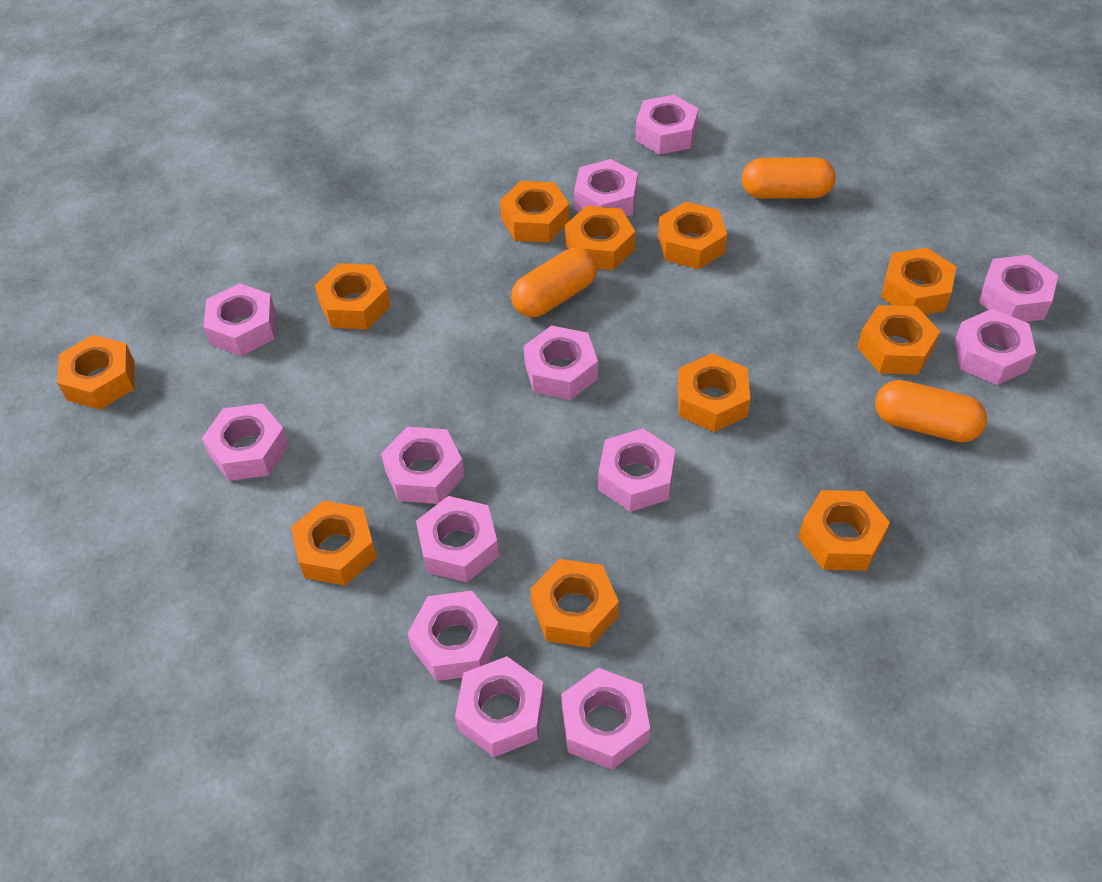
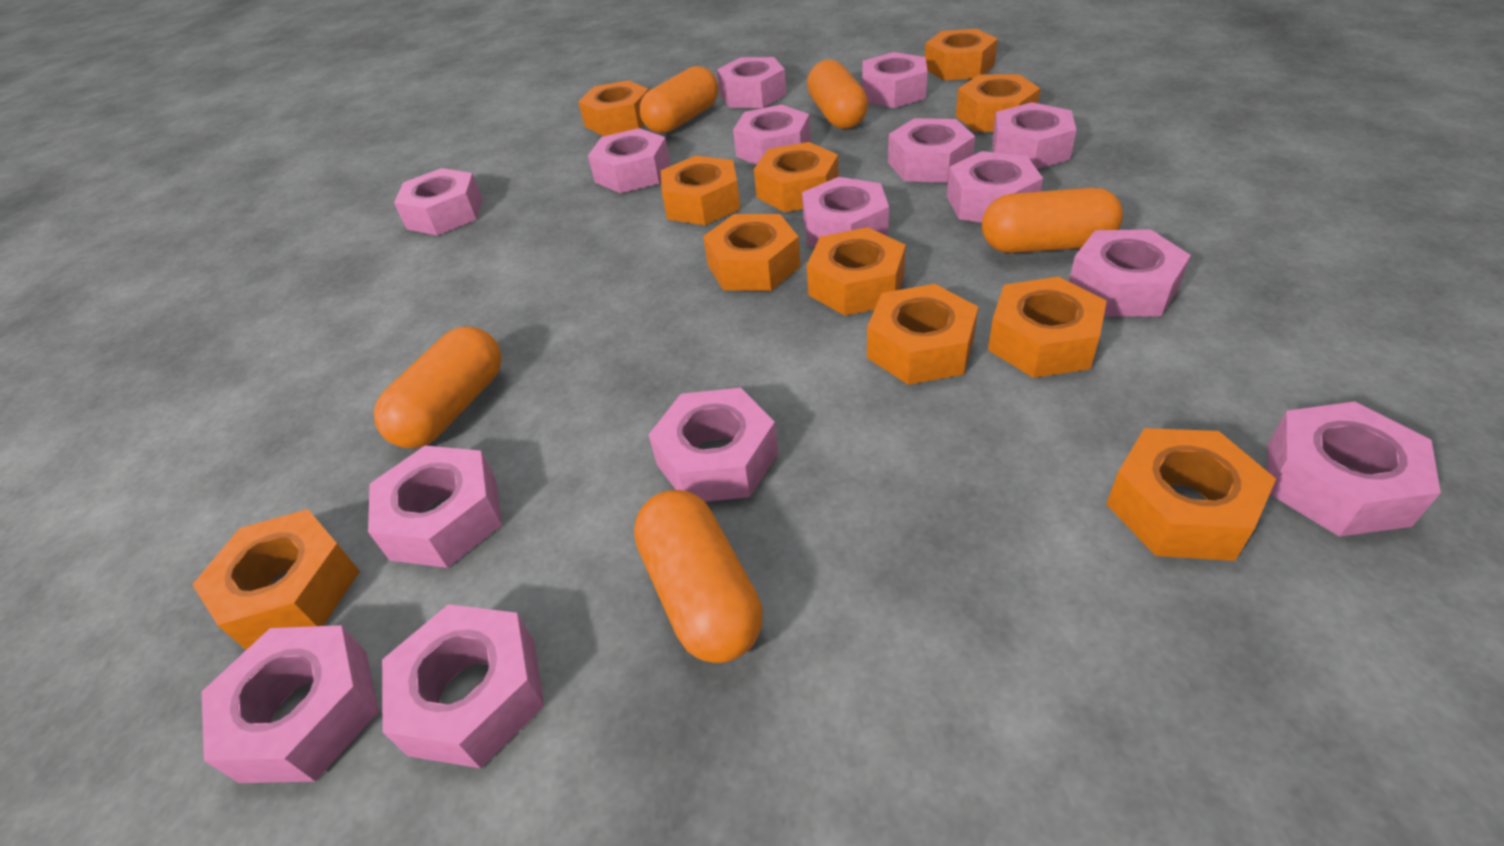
orange capsule: 3 -> 5
pink nut: 13 -> 15

